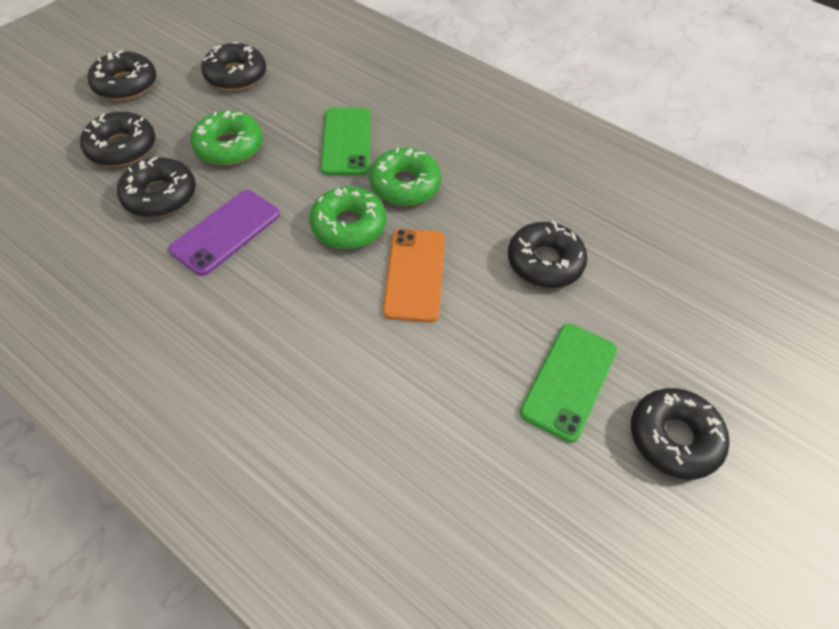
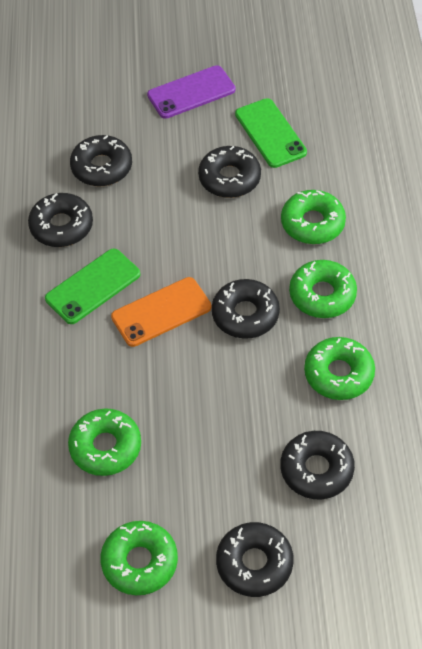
green donut: 3 -> 5

